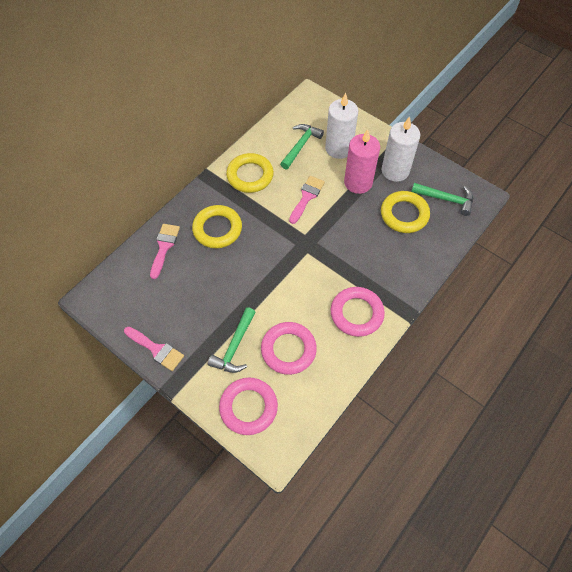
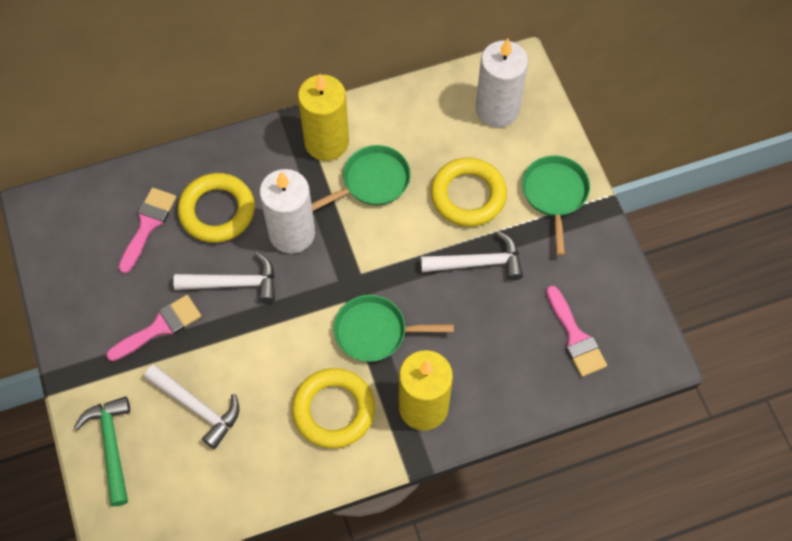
green hammer: 3 -> 1
green pan: 0 -> 3
pink candle: 1 -> 0
pink ring: 3 -> 0
white hammer: 0 -> 3
yellow candle: 0 -> 2

